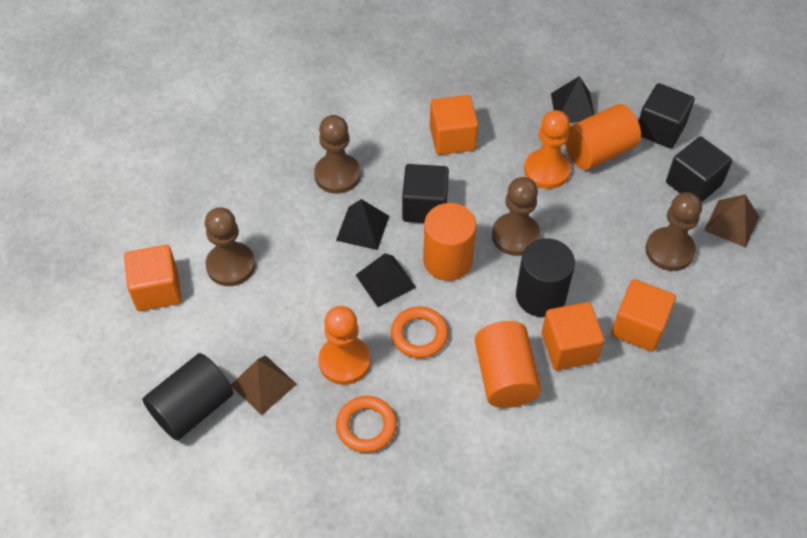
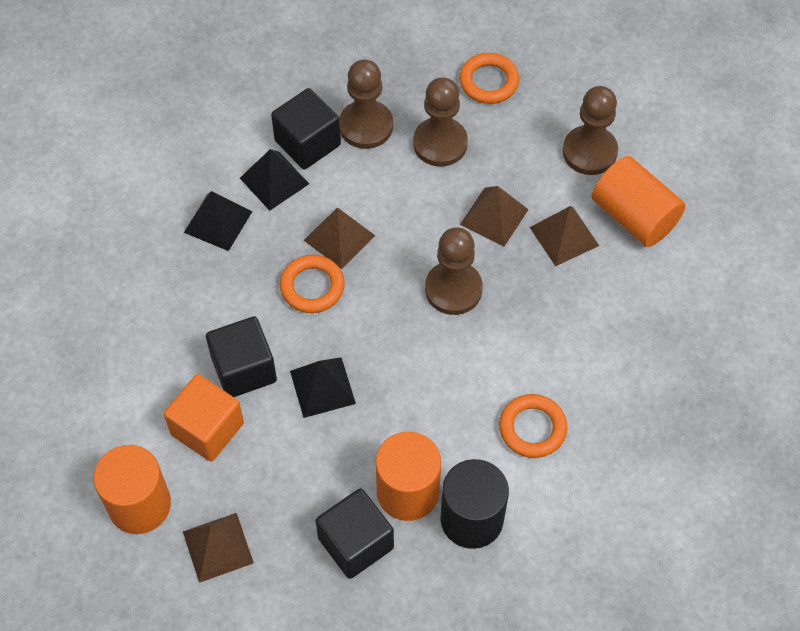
black cylinder: 2 -> 1
brown pyramid: 2 -> 4
orange cube: 4 -> 1
orange pawn: 2 -> 0
orange ring: 2 -> 3

